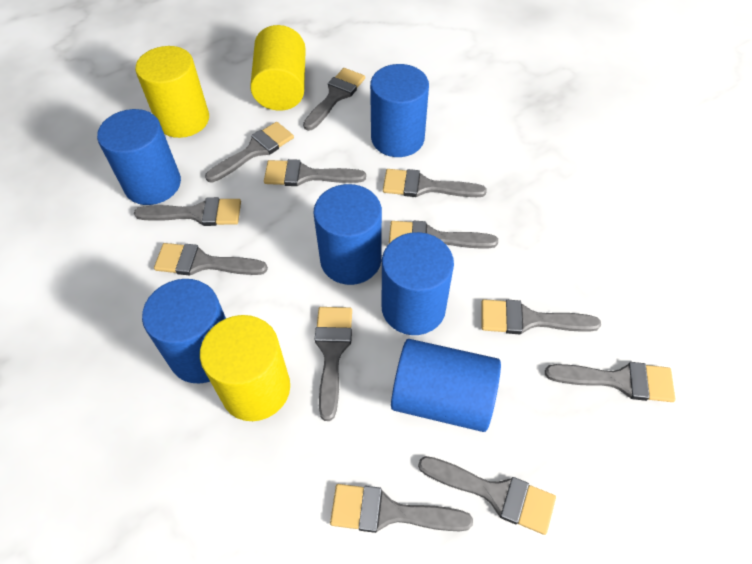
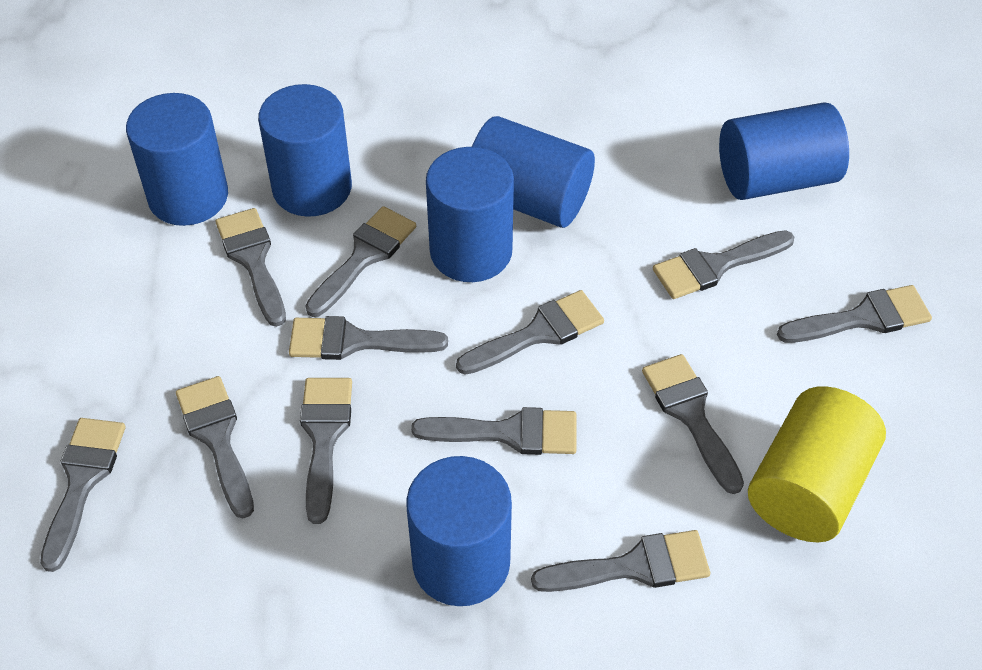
yellow cylinder: 3 -> 1

